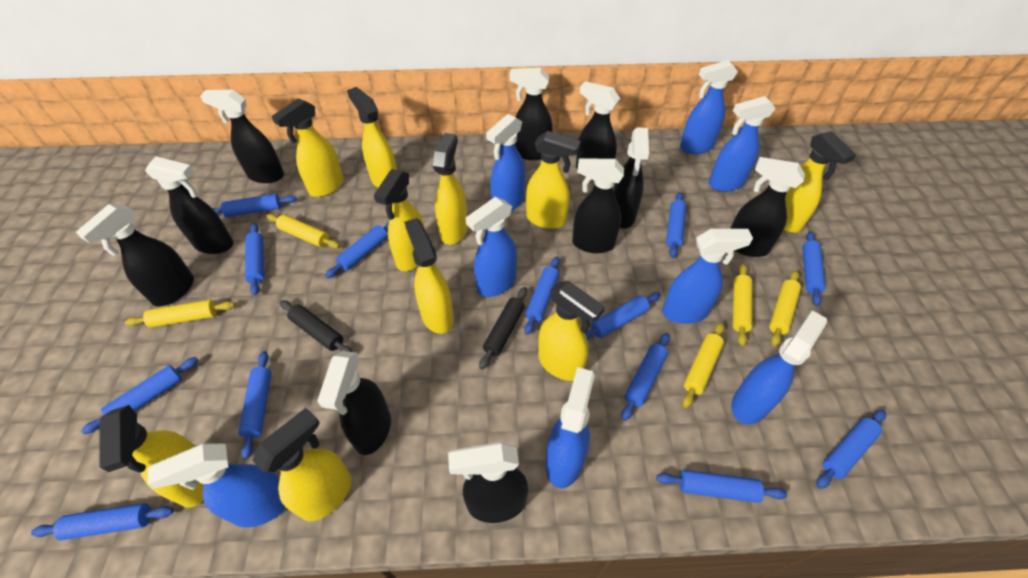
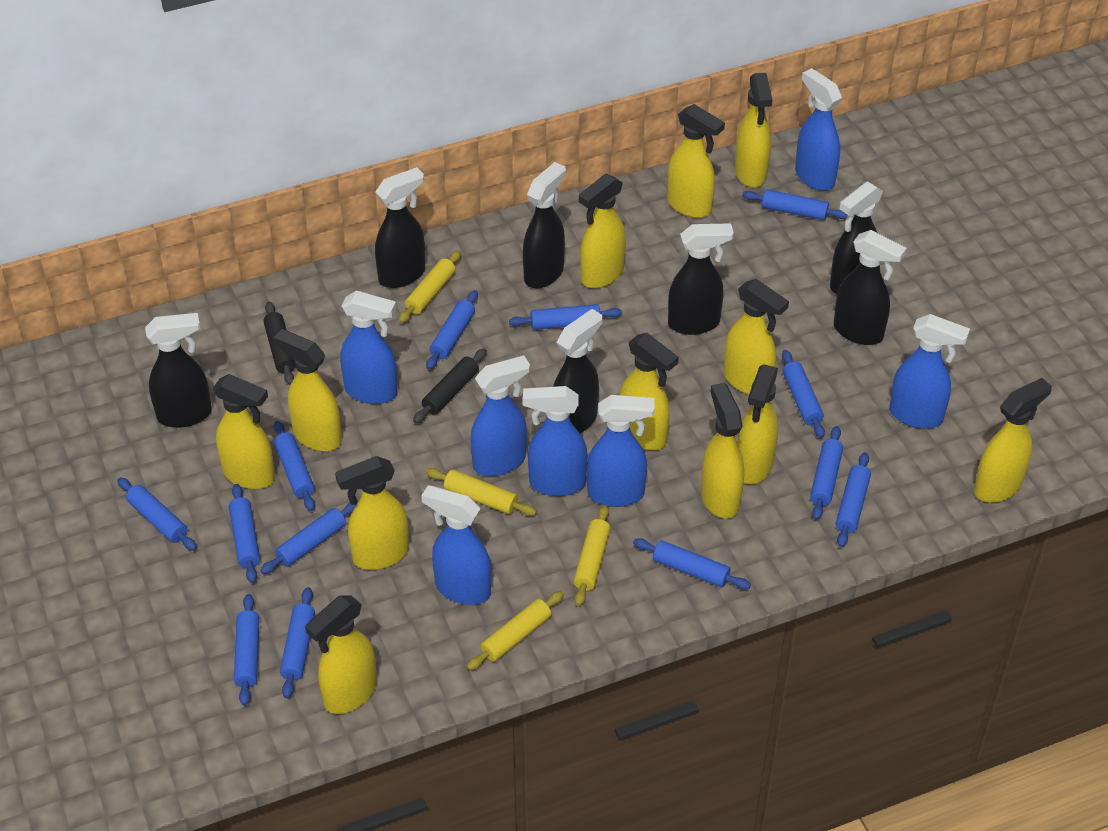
black spray bottle: 10 -> 7
blue spray bottle: 8 -> 7
yellow rolling pin: 5 -> 4
yellow spray bottle: 10 -> 12

